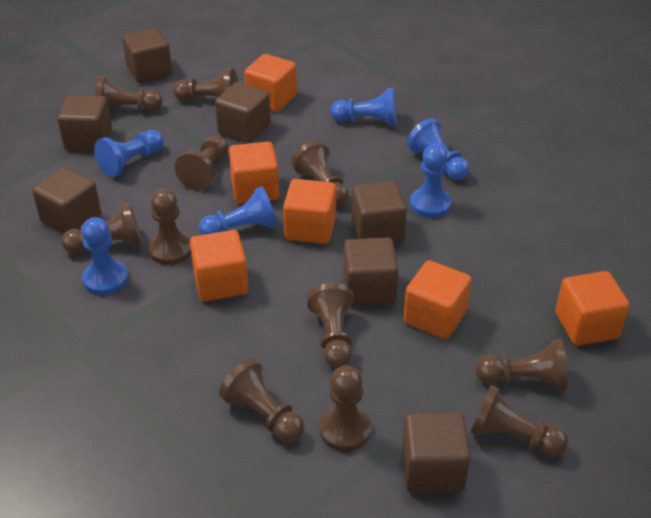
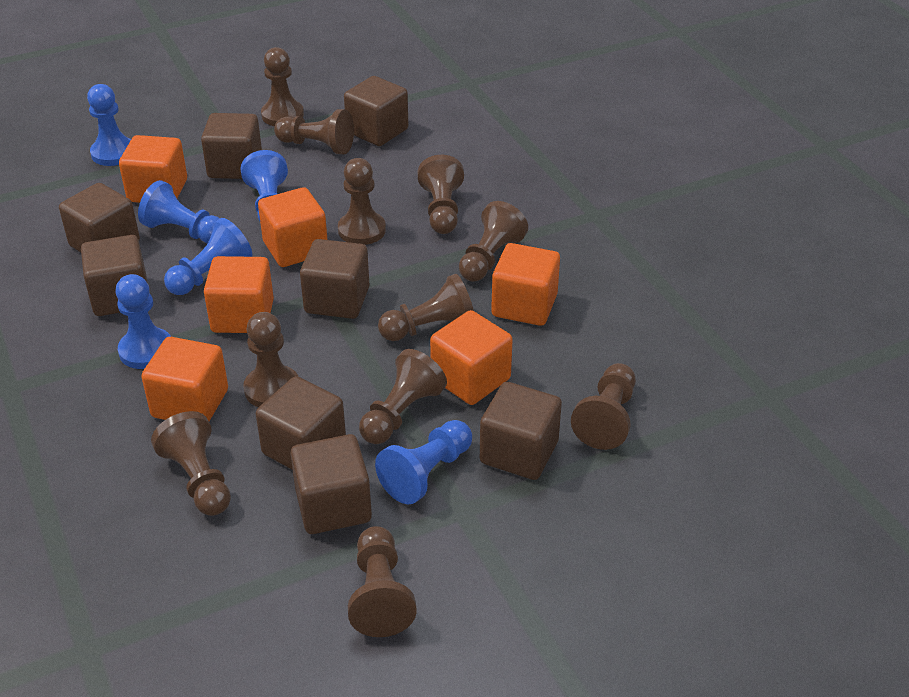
brown cube: 7 -> 8

